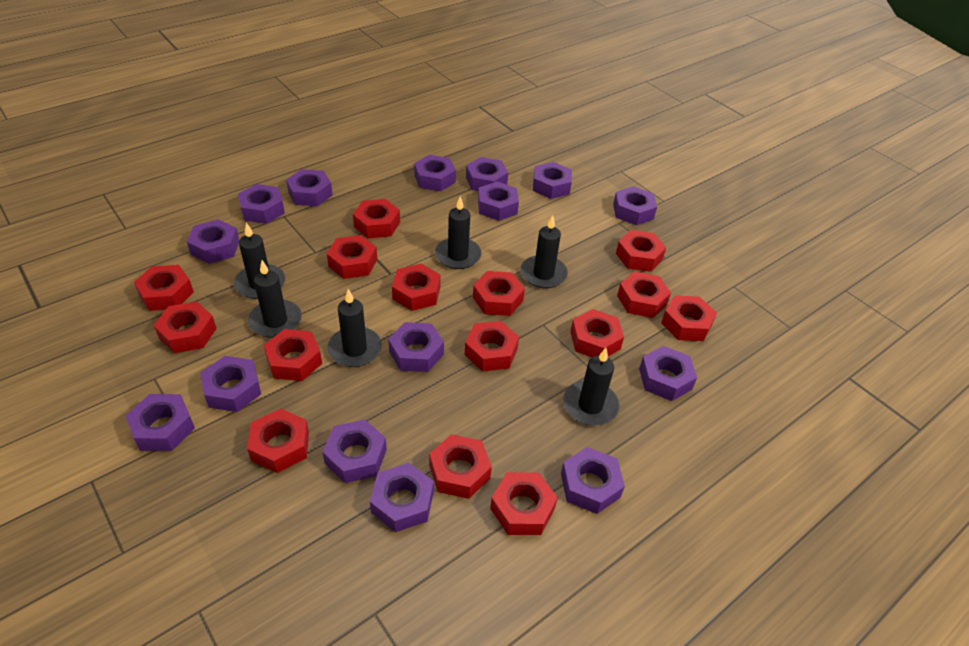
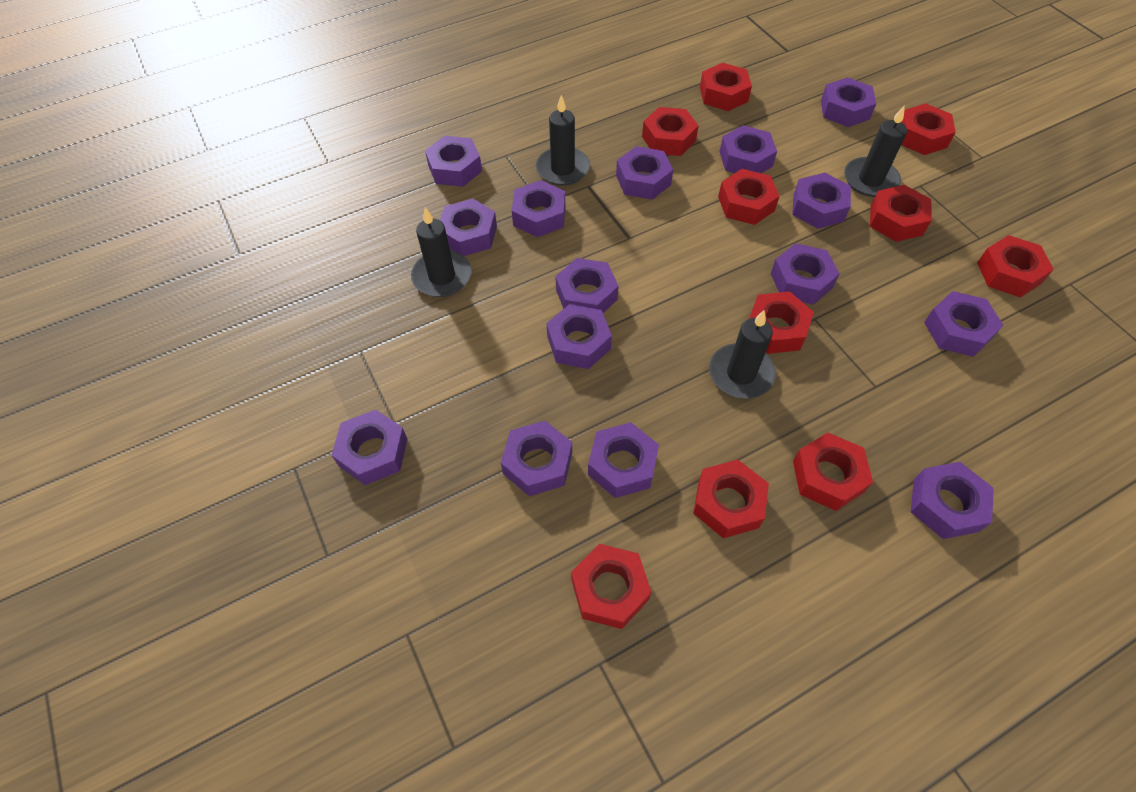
black candle: 6 -> 4
red nut: 15 -> 10

